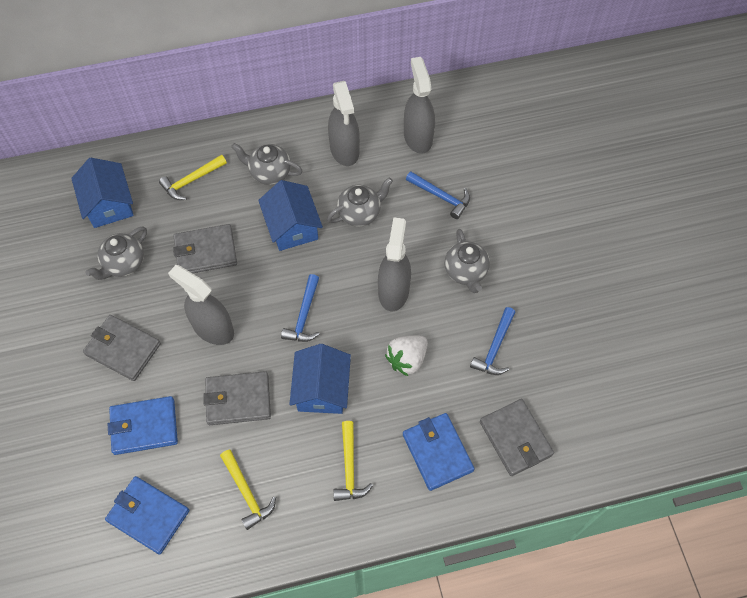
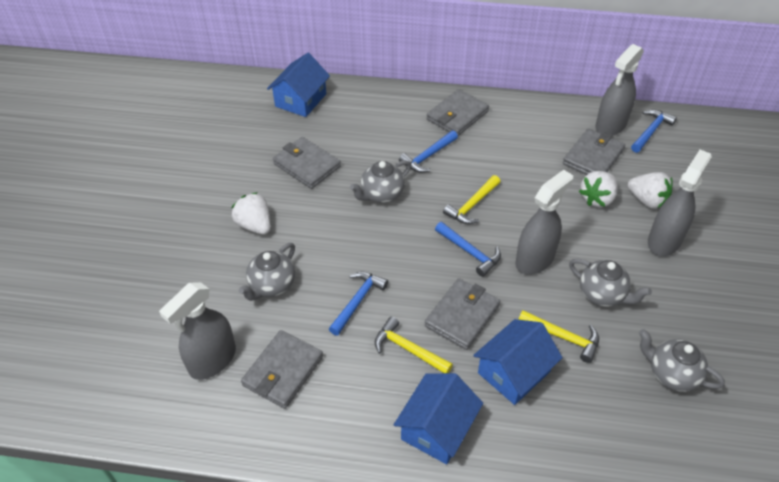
blue hammer: 3 -> 4
blue wallet: 3 -> 0
grey wallet: 4 -> 5
white strawberry: 1 -> 3

